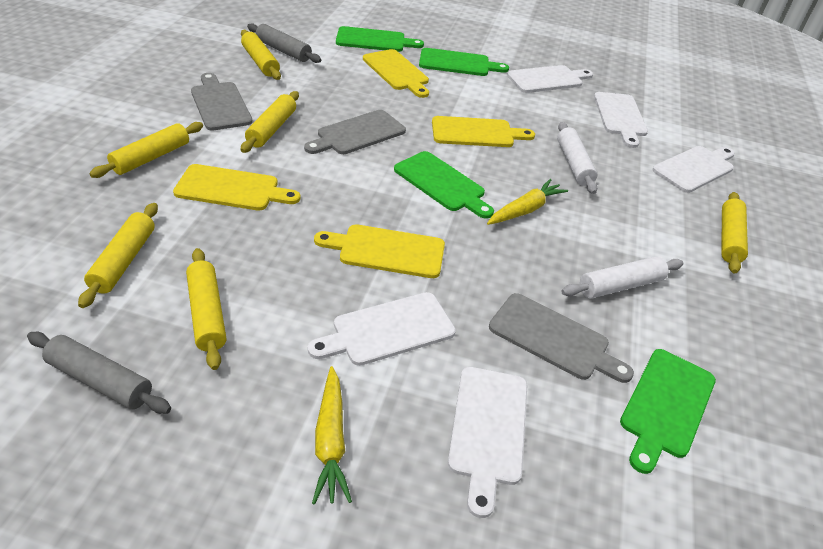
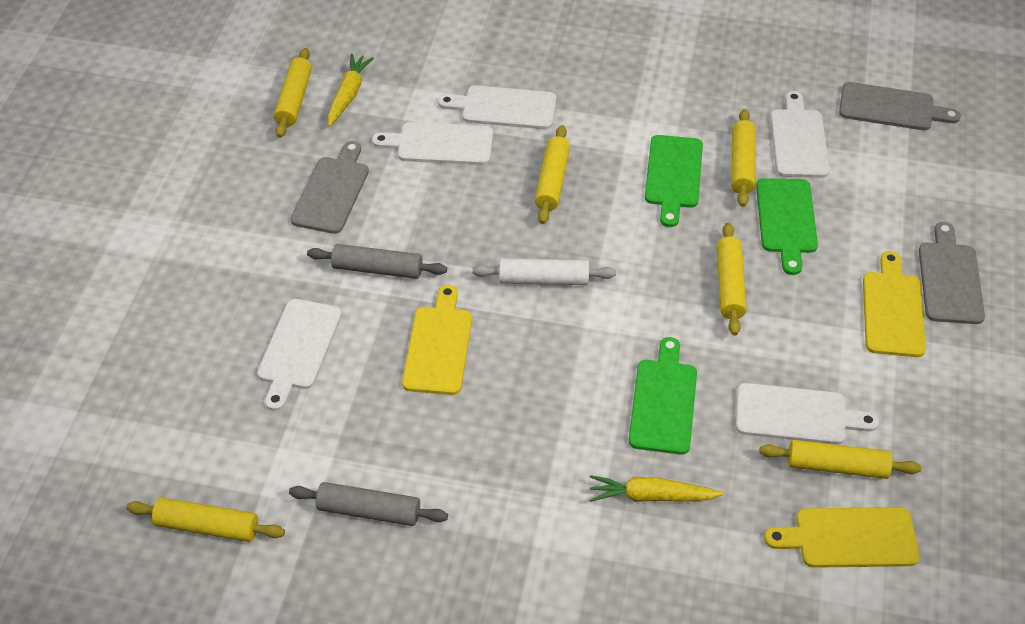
green cutting board: 4 -> 3
white rolling pin: 2 -> 1
yellow cutting board: 4 -> 3

